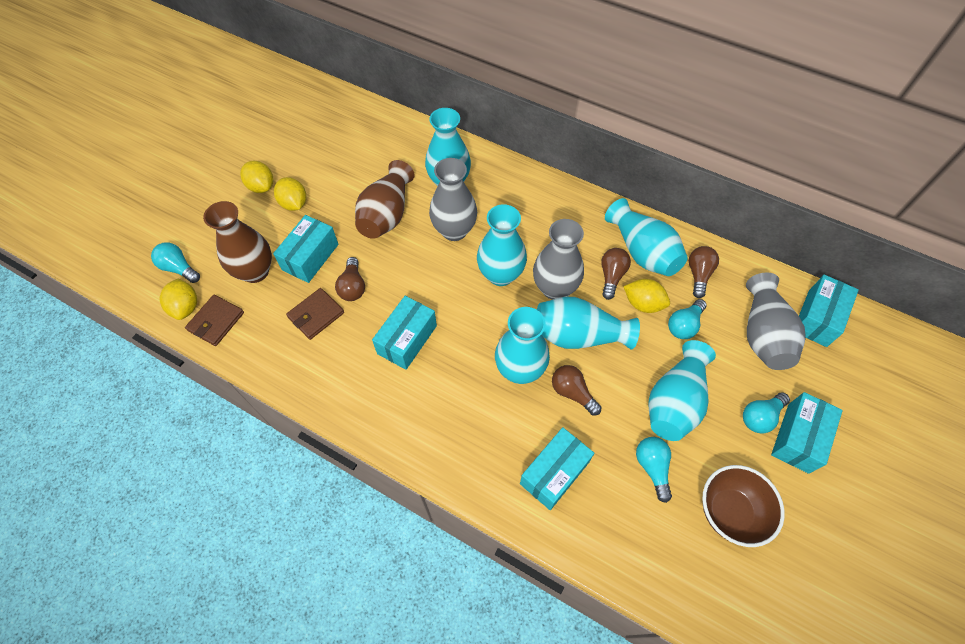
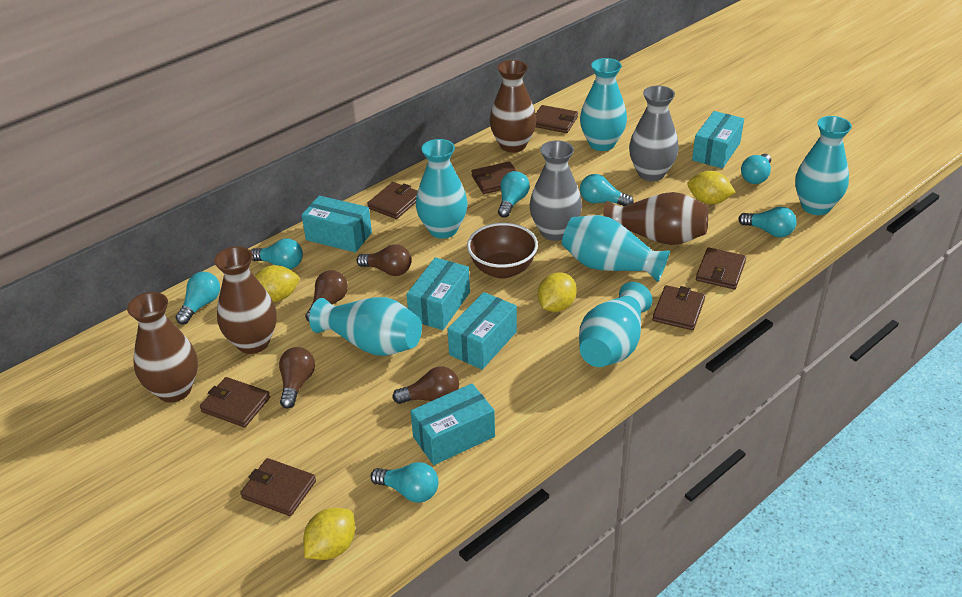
brown vase: 2 -> 4
brown wallet: 2 -> 7
grey vase: 3 -> 2
turquoise light bulb: 4 -> 7

